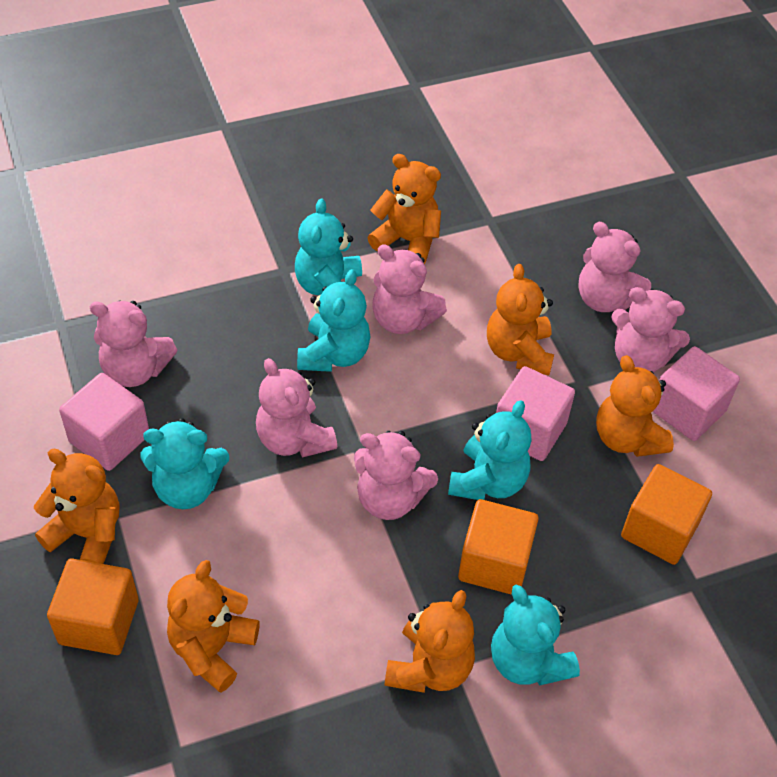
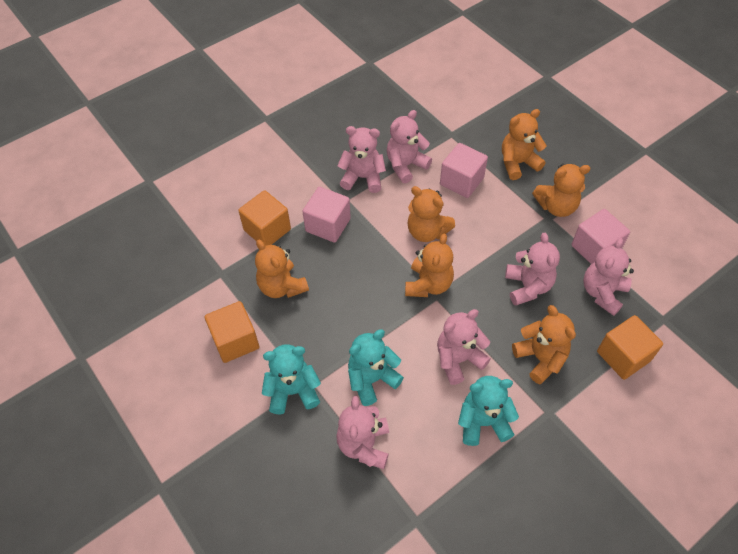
turquoise teddy bear: 5 -> 3

